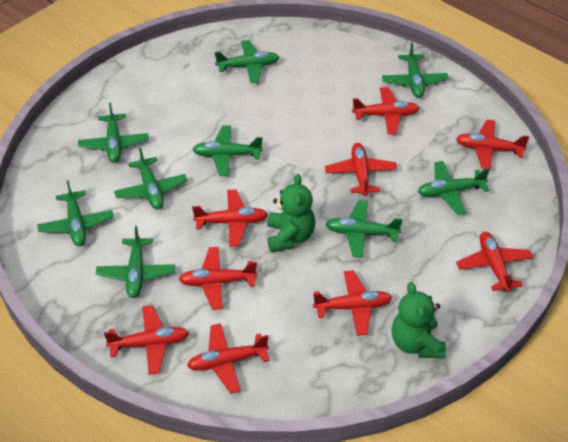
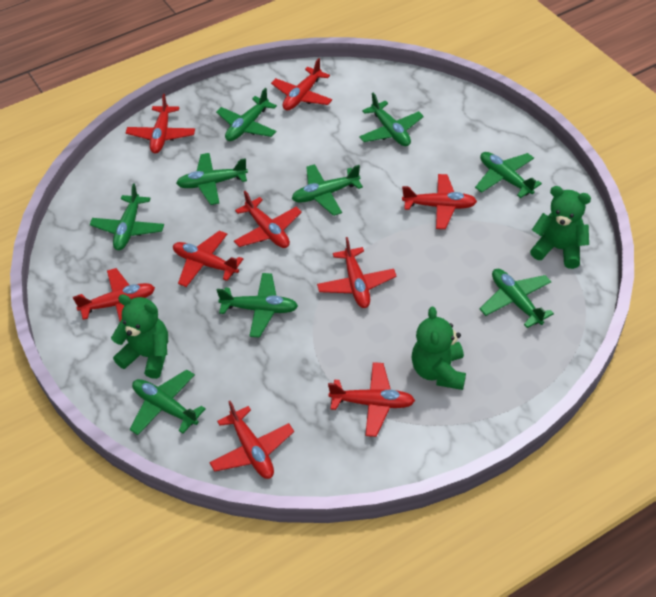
green teddy bear: 2 -> 3

